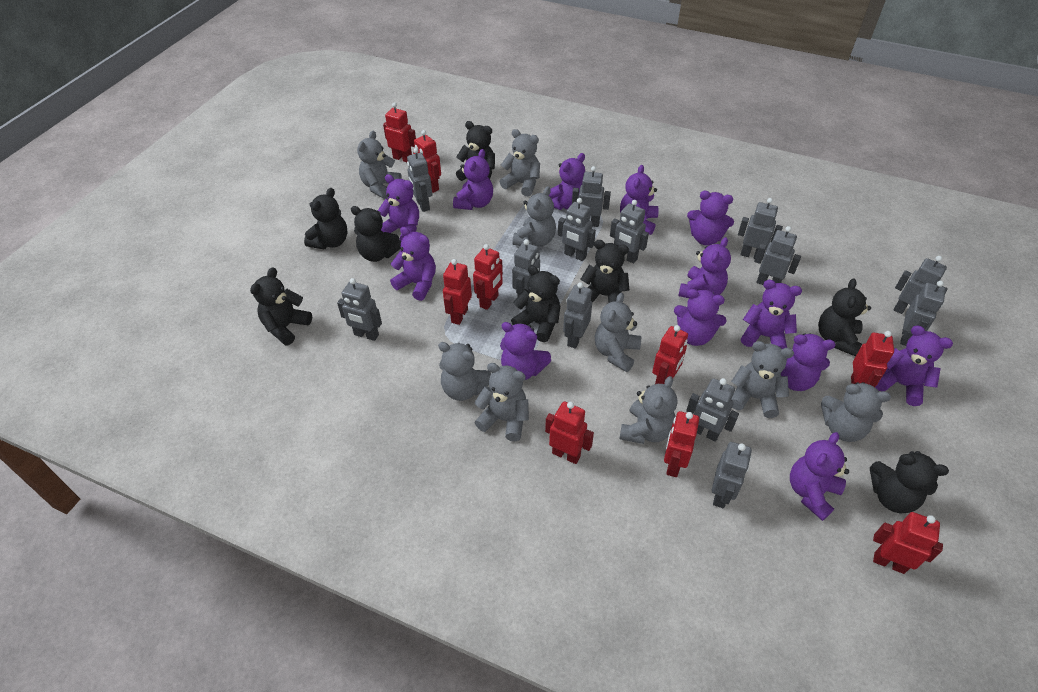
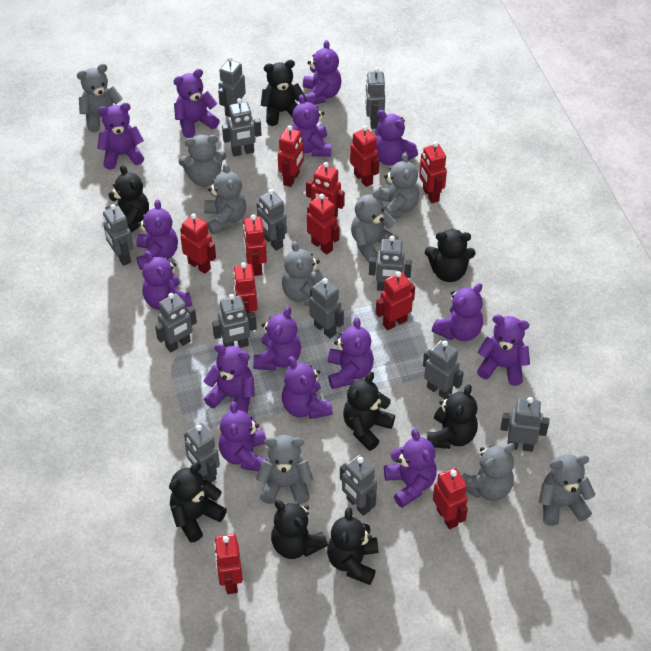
purple teddy bear: 13 -> 15
red robot: 9 -> 11

